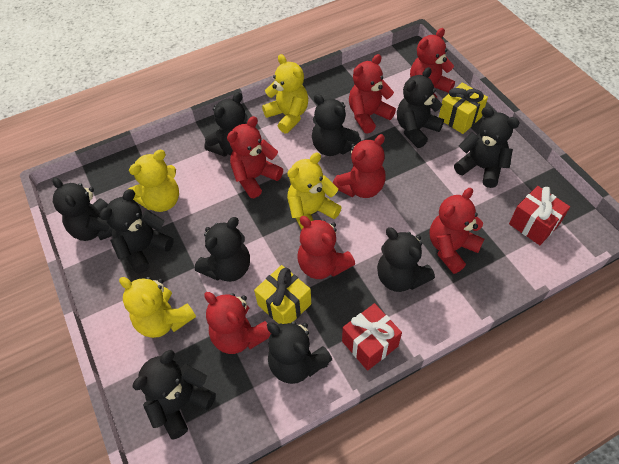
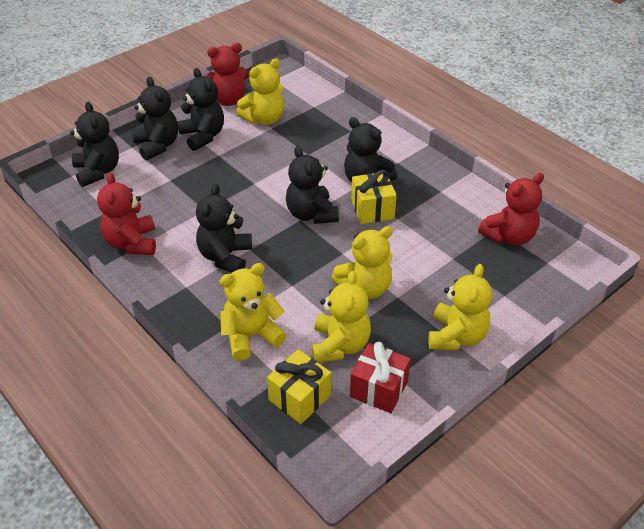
black teddy bear: 10 -> 6
red gift: 2 -> 1
red teddy bear: 7 -> 3
yellow teddy bear: 4 -> 5

